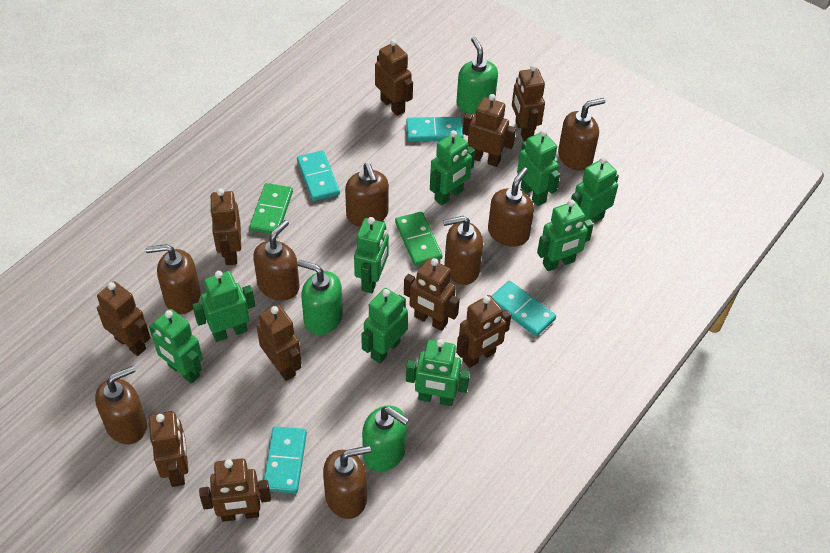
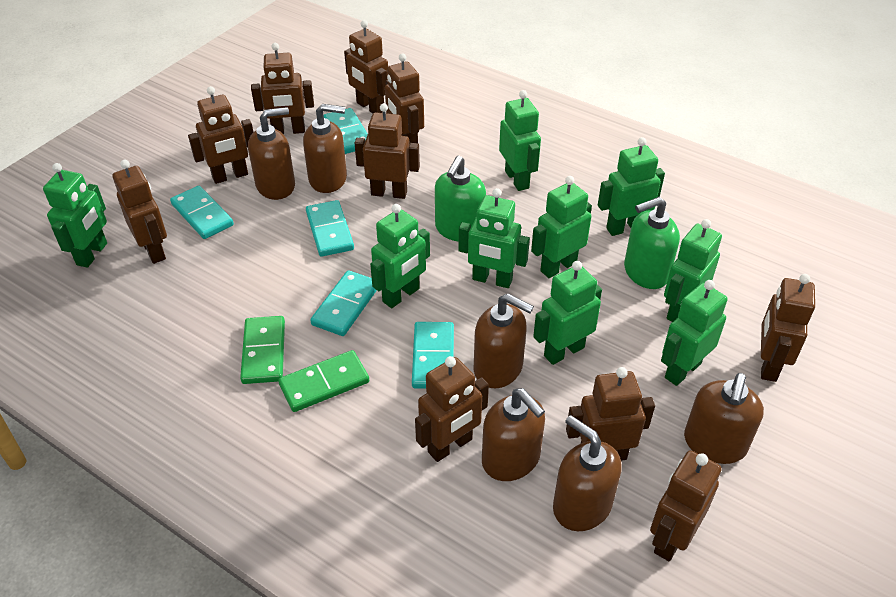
brown soap dispenser: 8 -> 6
green soap dispenser: 3 -> 2
turquoise domino: 4 -> 5

